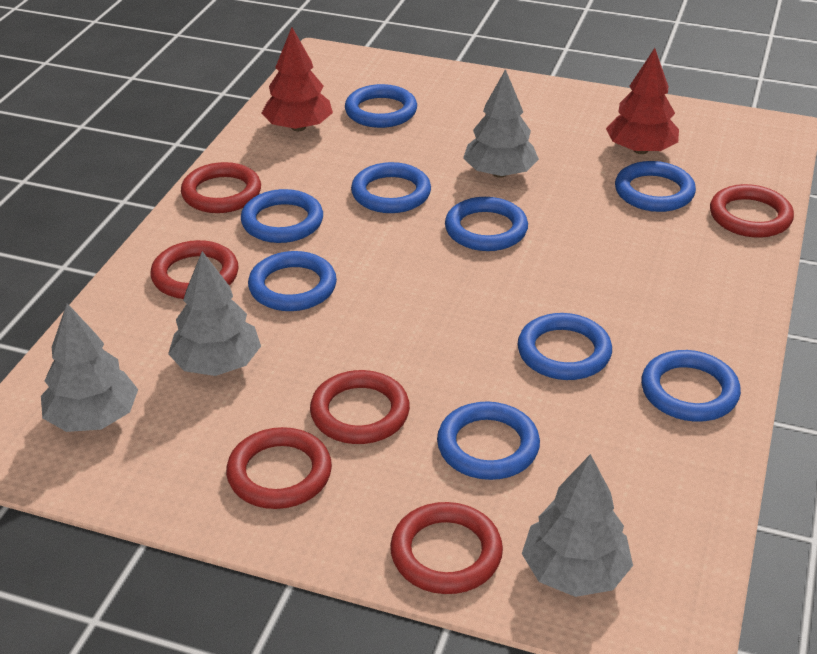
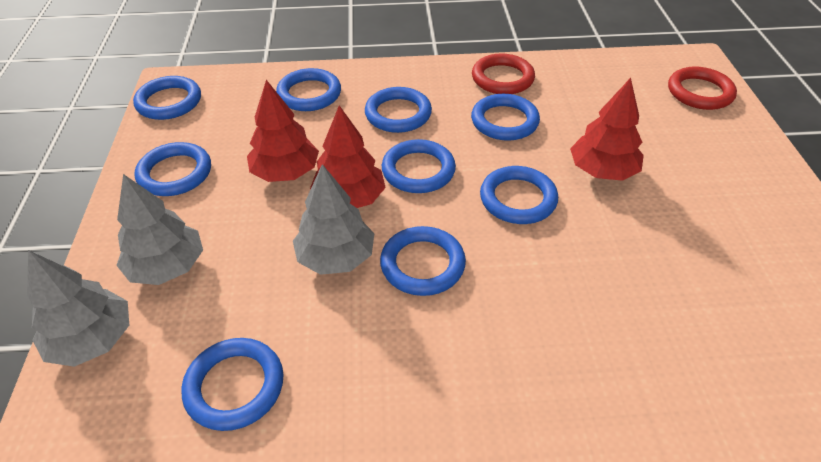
grey tree: 4 -> 3
red ring: 6 -> 2
red tree: 2 -> 3

